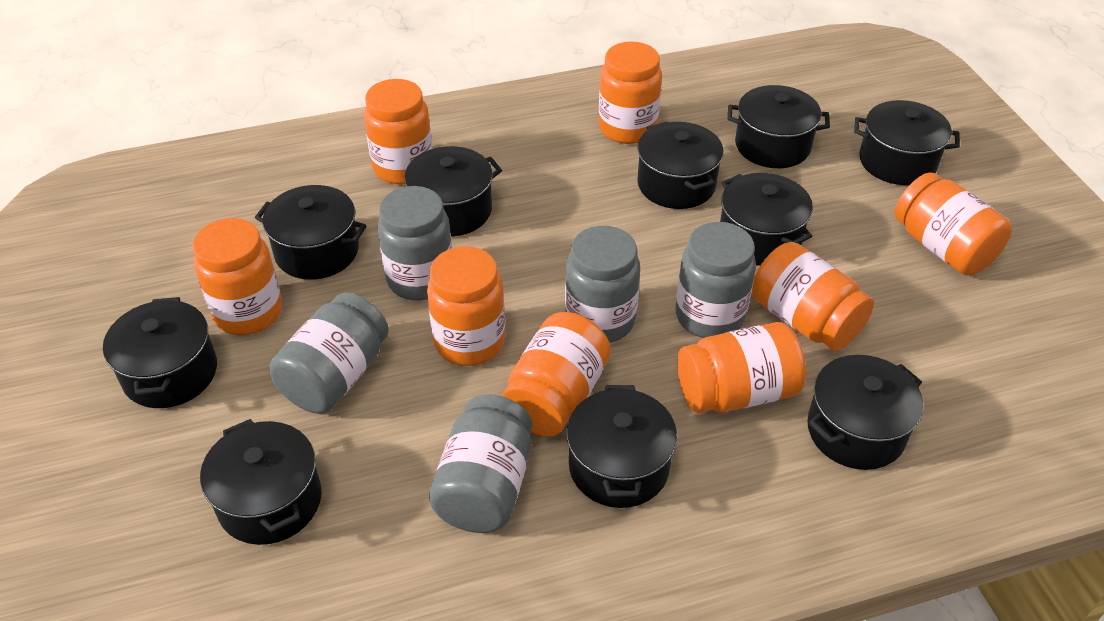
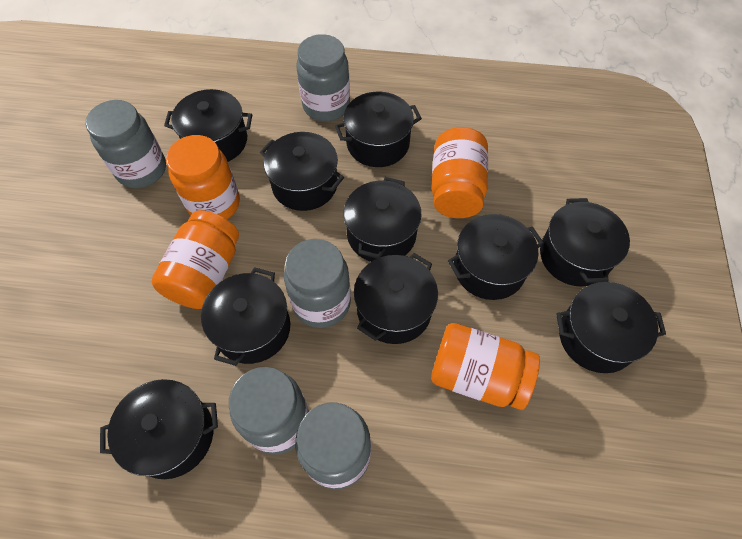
orange jar: 8 -> 4

